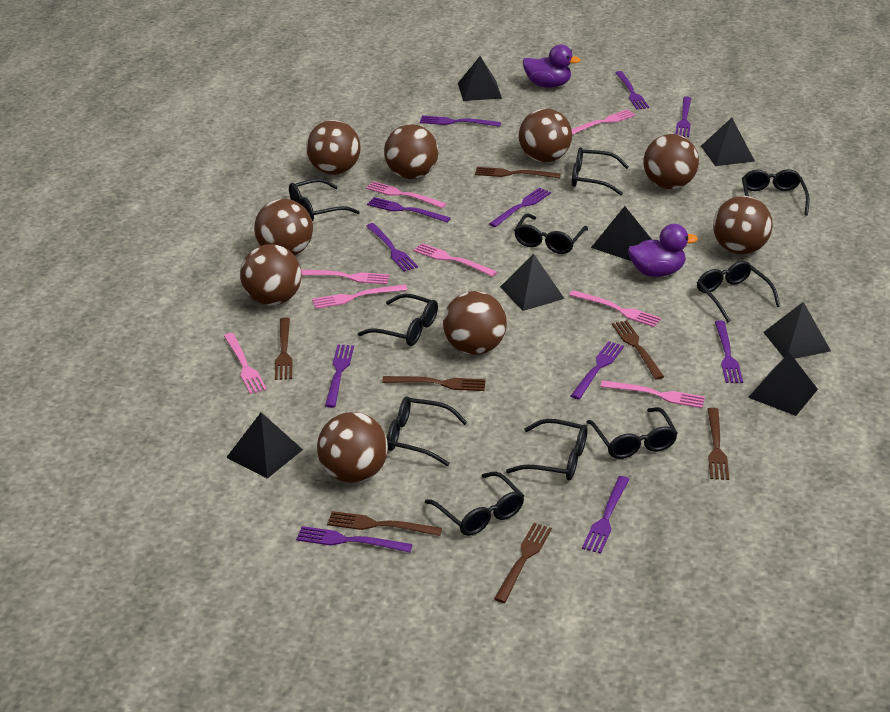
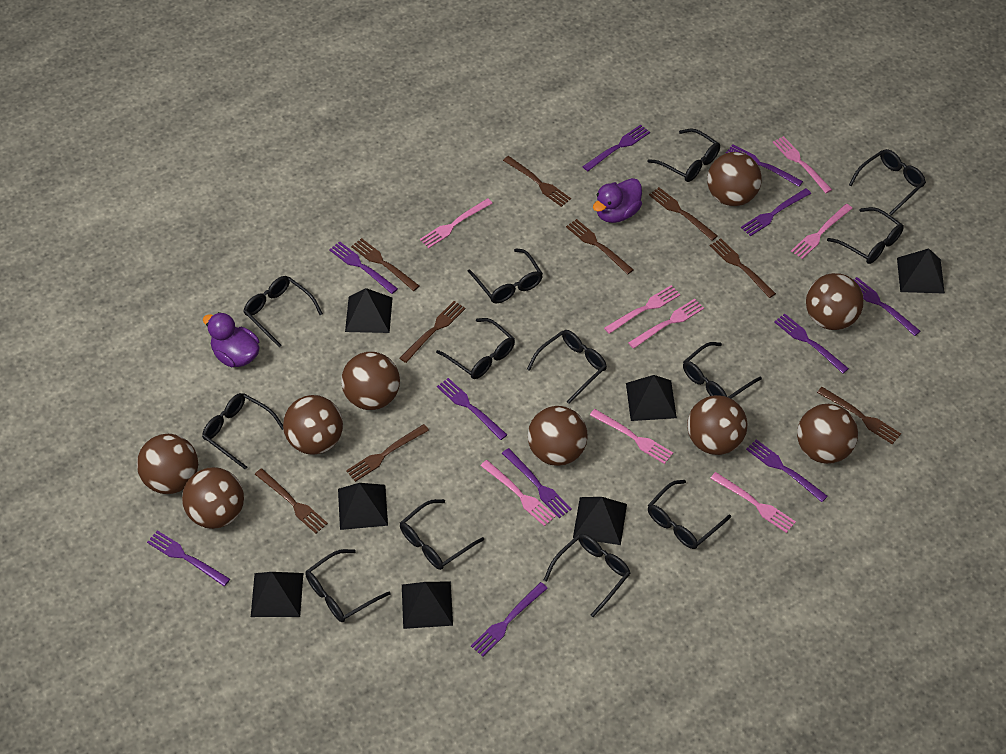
black glasses: 10 -> 13
brown fork: 7 -> 9

